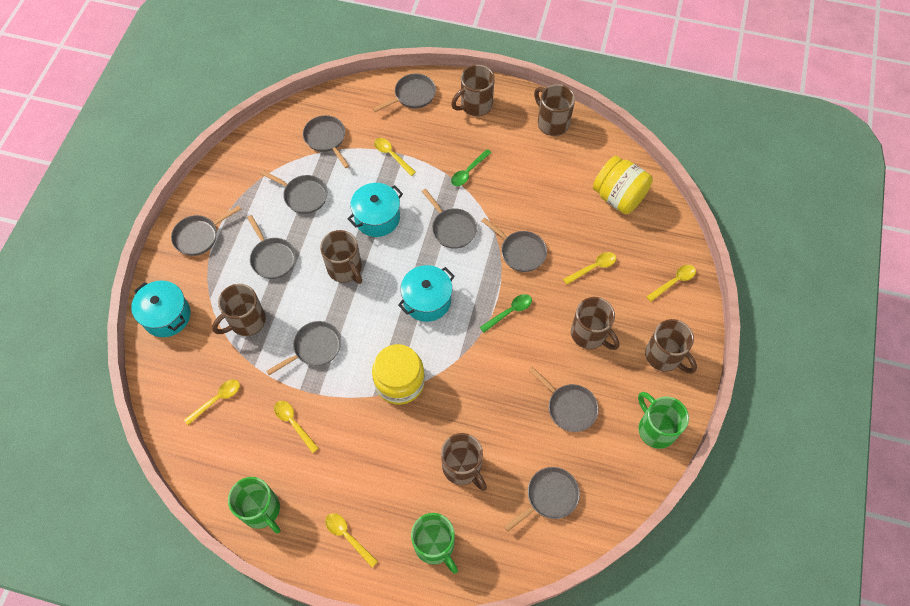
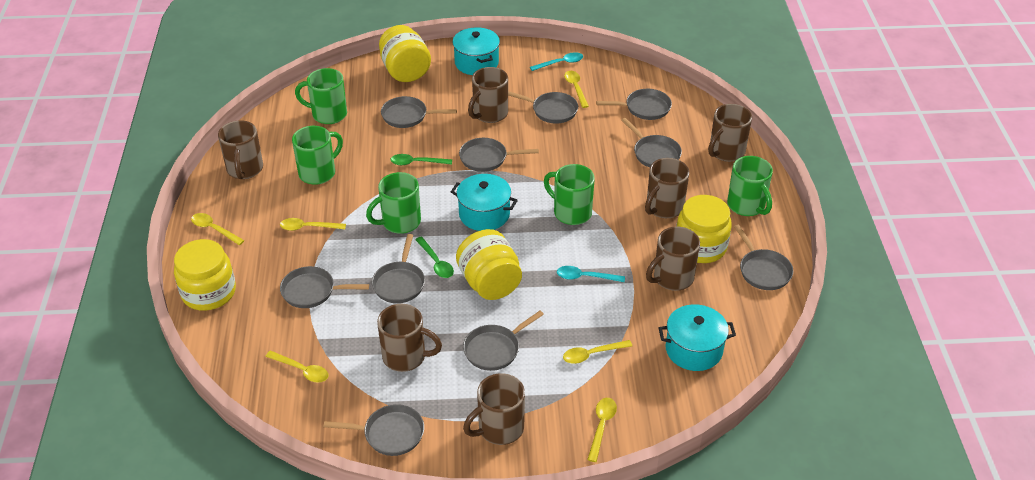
green mug: 3 -> 5
turquoise spoon: 0 -> 2
yellow jar: 2 -> 4

